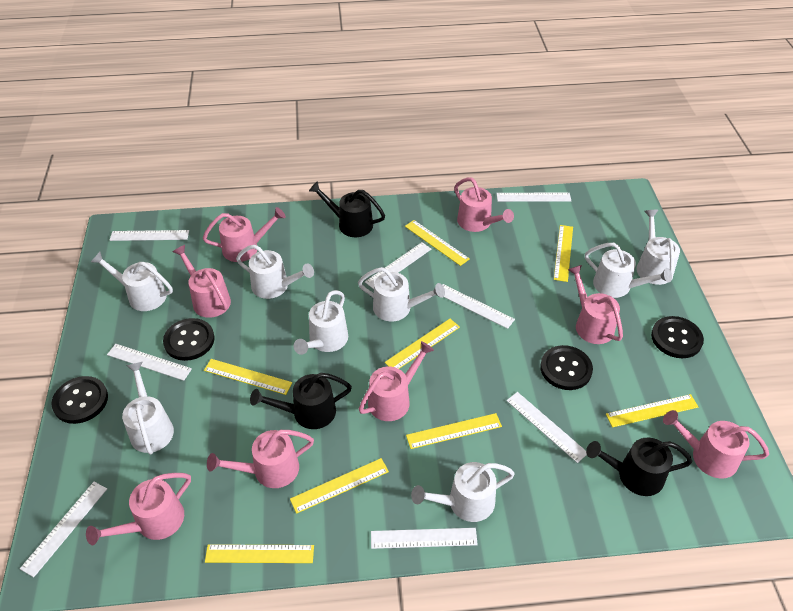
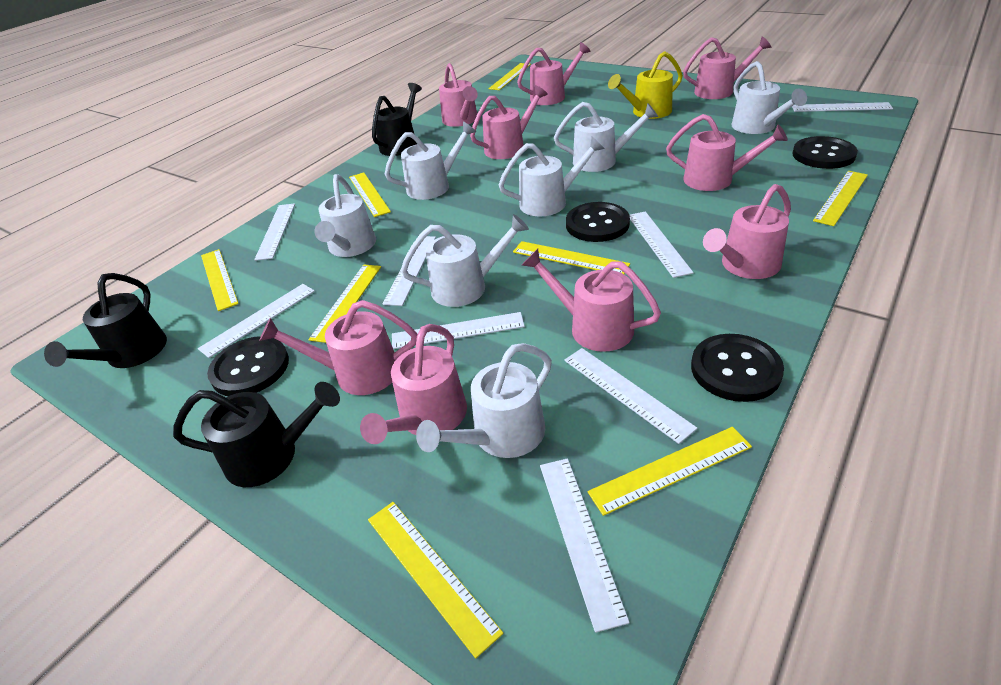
pink watering can: 8 -> 9
white watering can: 8 -> 7
yellow watering can: 0 -> 1

